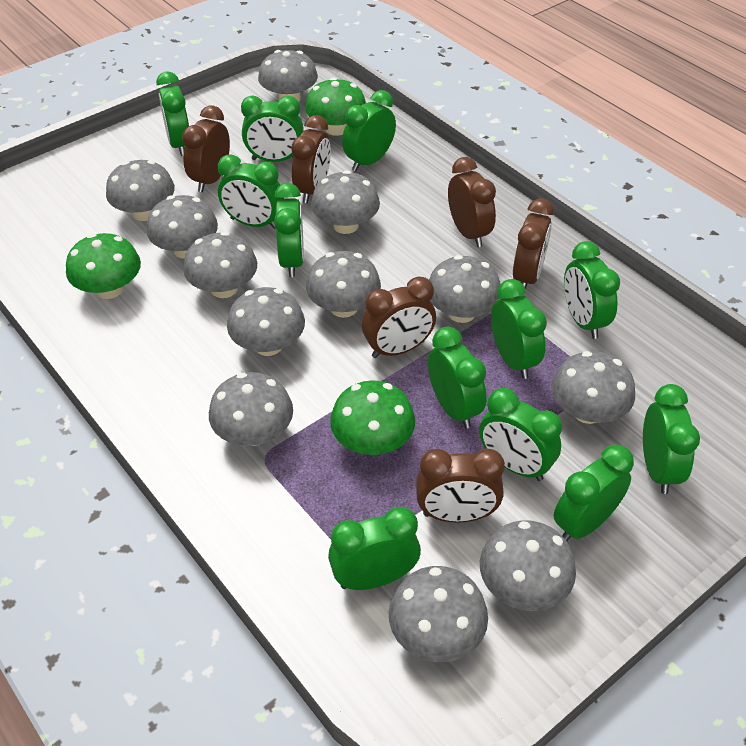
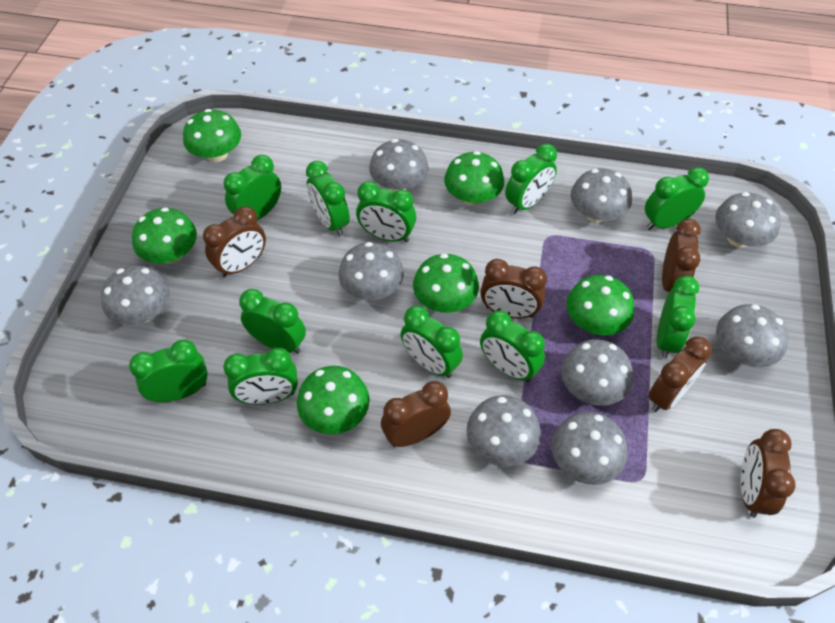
green clock: 12 -> 11
green mushroom: 3 -> 6
grey mushroom: 12 -> 9

